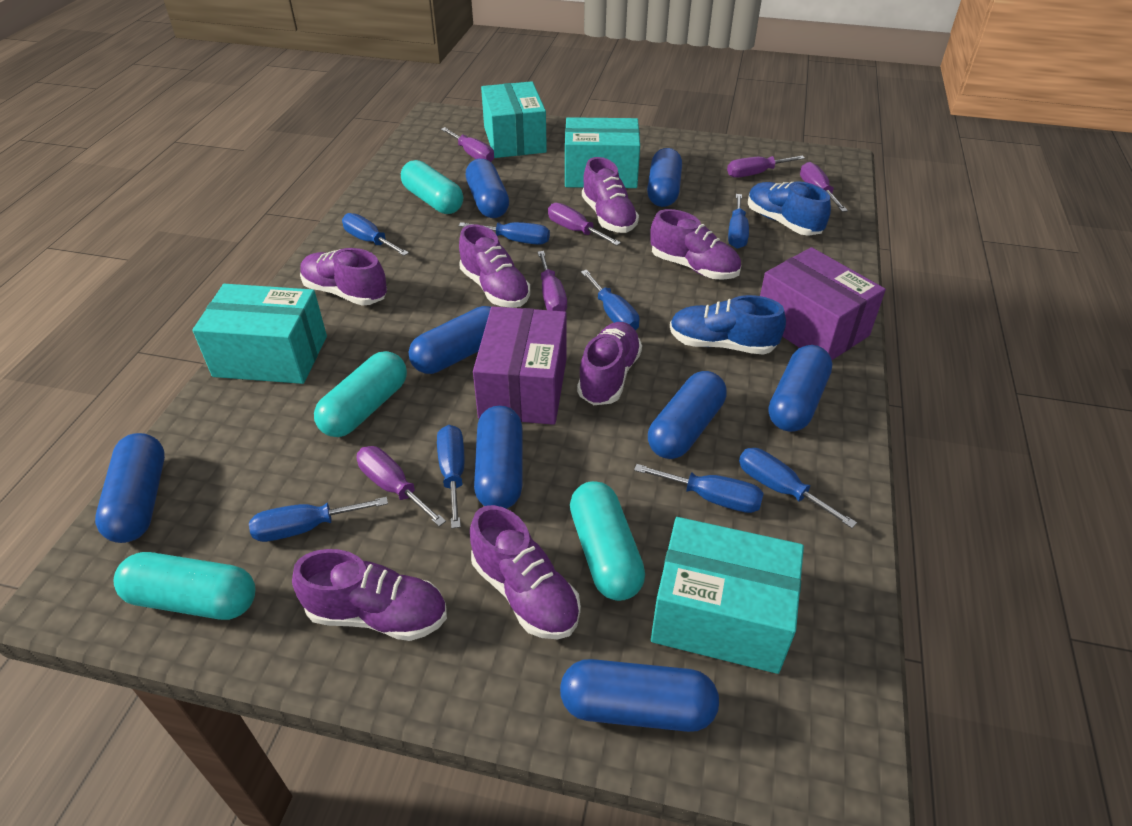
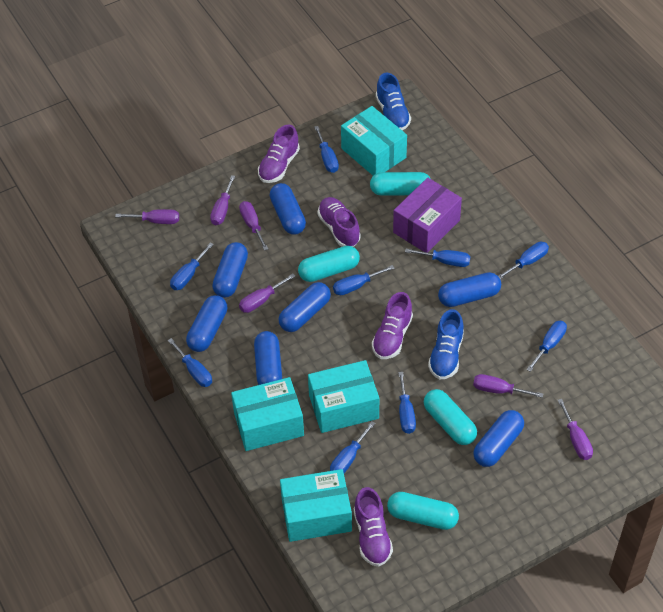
blue capsule: 8 -> 7
blue screwdriver: 8 -> 9
purple box: 2 -> 1
purple shoe: 7 -> 4

